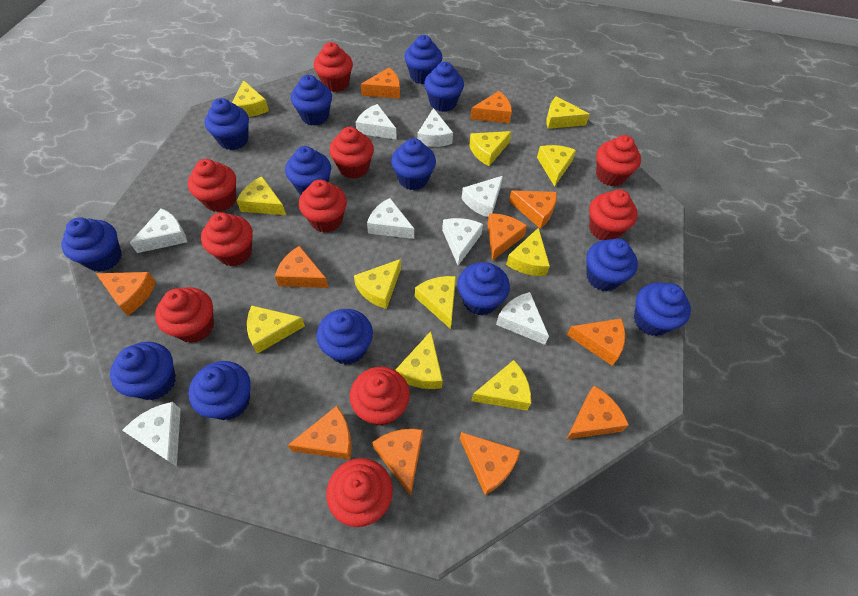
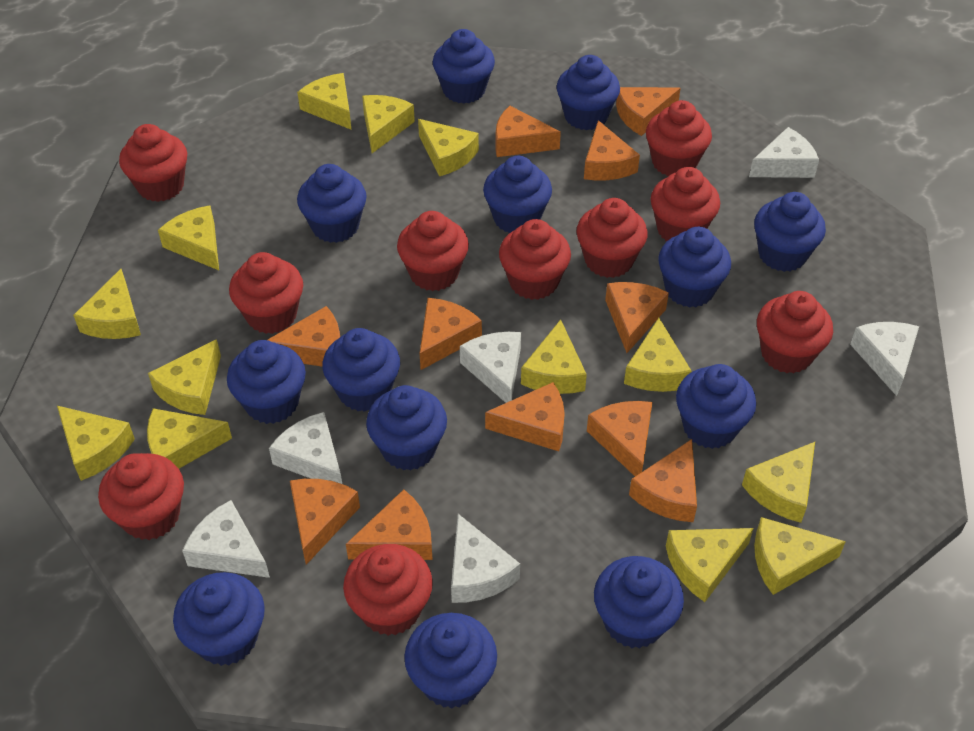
white cheese: 8 -> 6
yellow cheese: 11 -> 13

